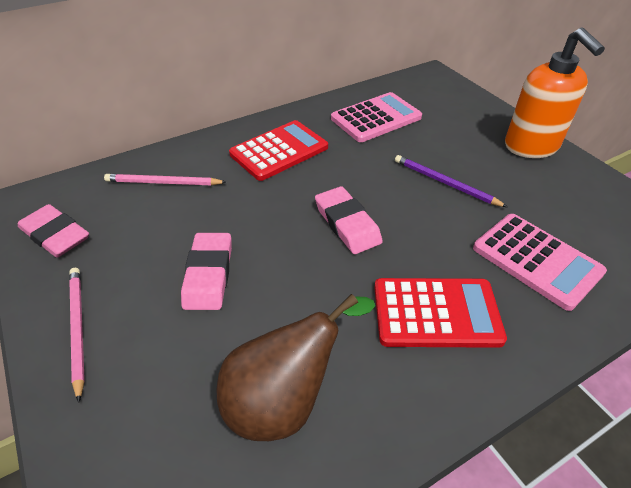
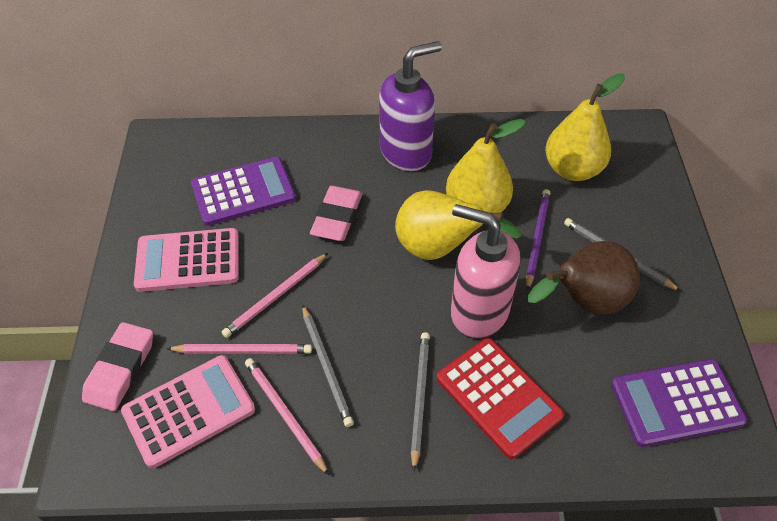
grey pencil: 0 -> 3
orange soap dispenser: 1 -> 0
pink eraser: 3 -> 2
pink pencil: 2 -> 3
pink soap dispenser: 0 -> 1
purple calculator: 0 -> 2
purple soap dispenser: 0 -> 1
red calculator: 2 -> 1
yellow pear: 0 -> 3

